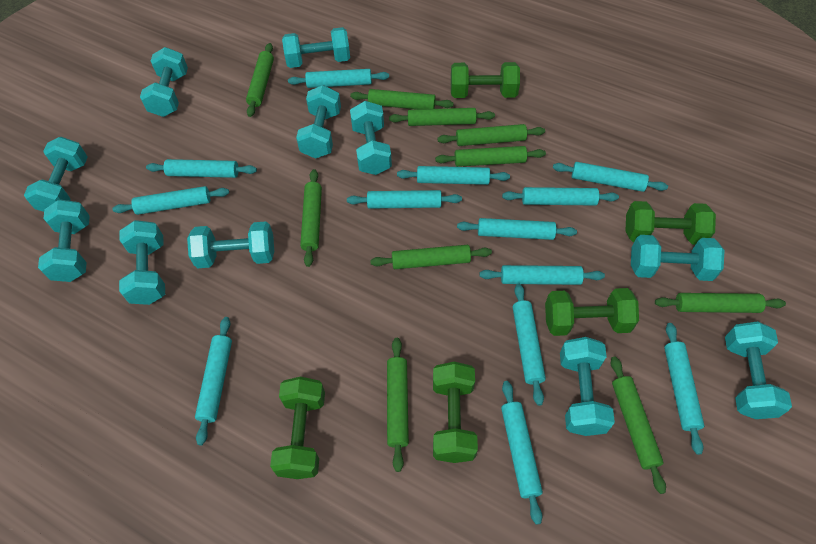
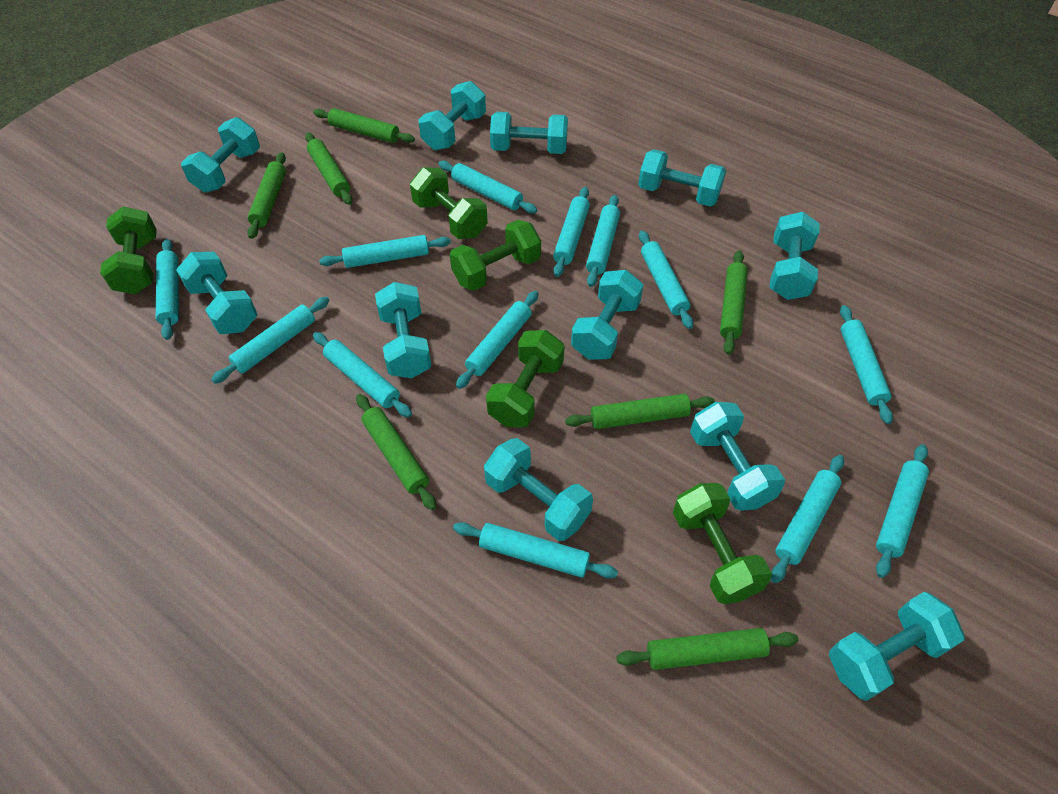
green rolling pin: 10 -> 7

